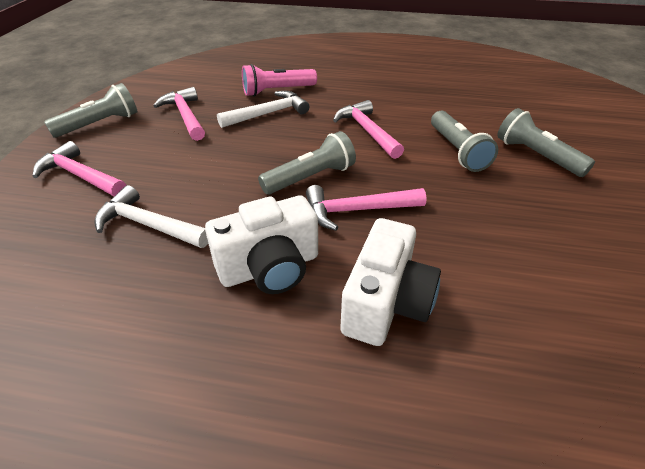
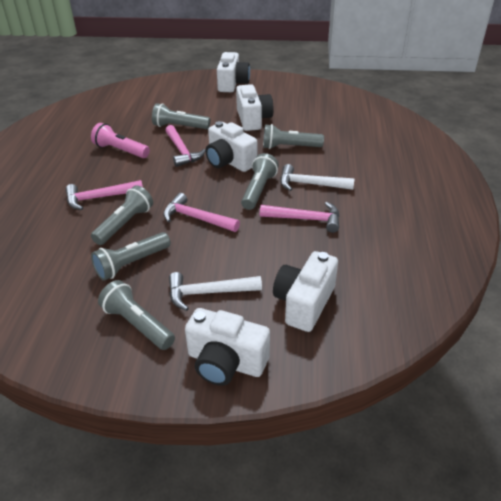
grey flashlight: 4 -> 6
white camera: 2 -> 5

